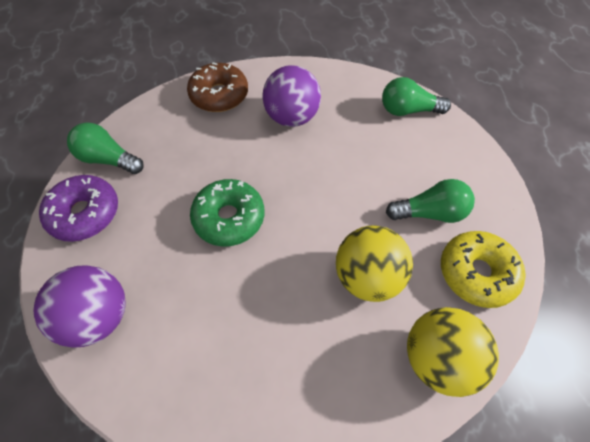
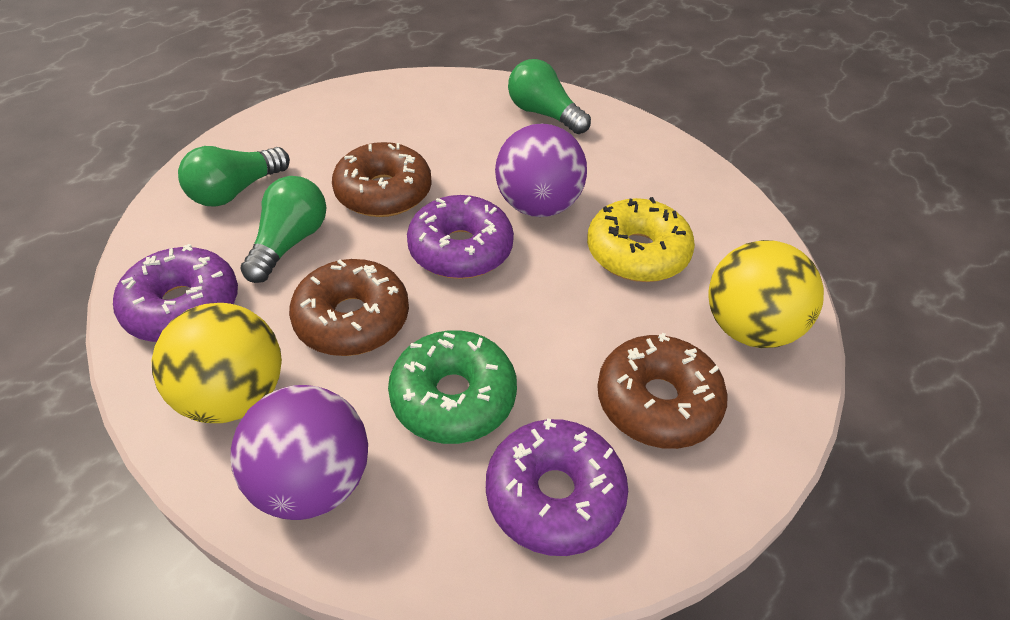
brown donut: 1 -> 3
purple donut: 1 -> 3

